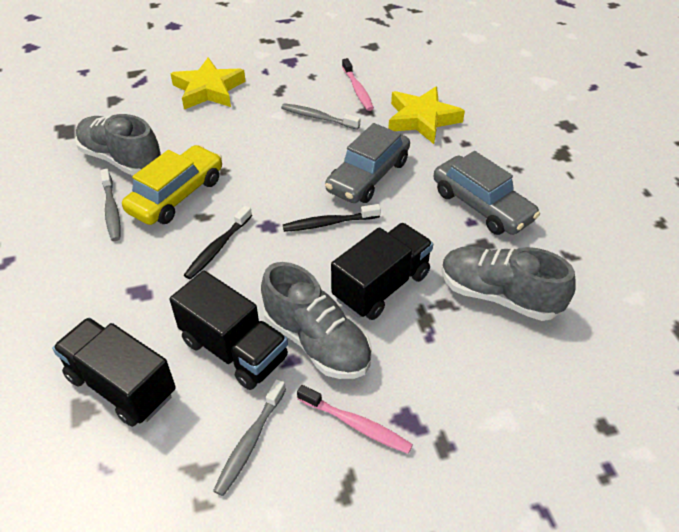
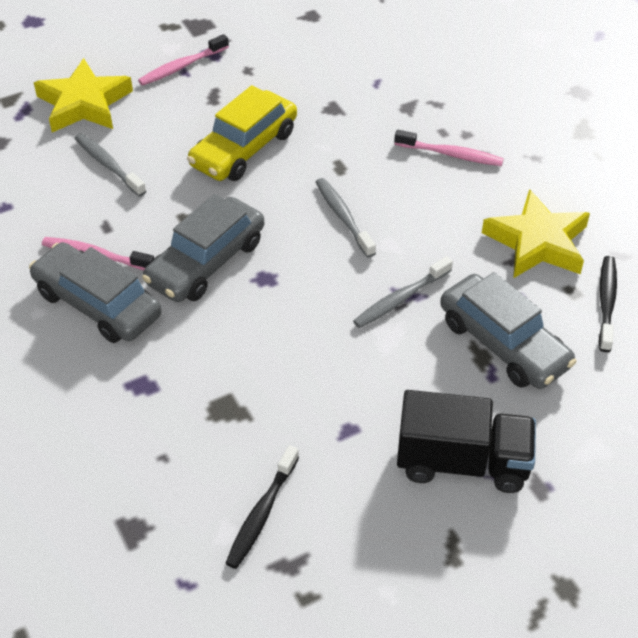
black truck: 3 -> 1
grey car: 2 -> 3
grey shoe: 3 -> 0
pink toothbrush: 2 -> 3

